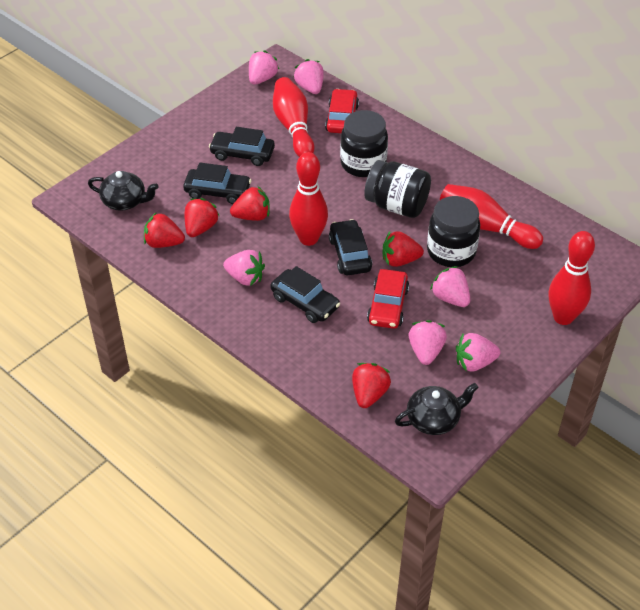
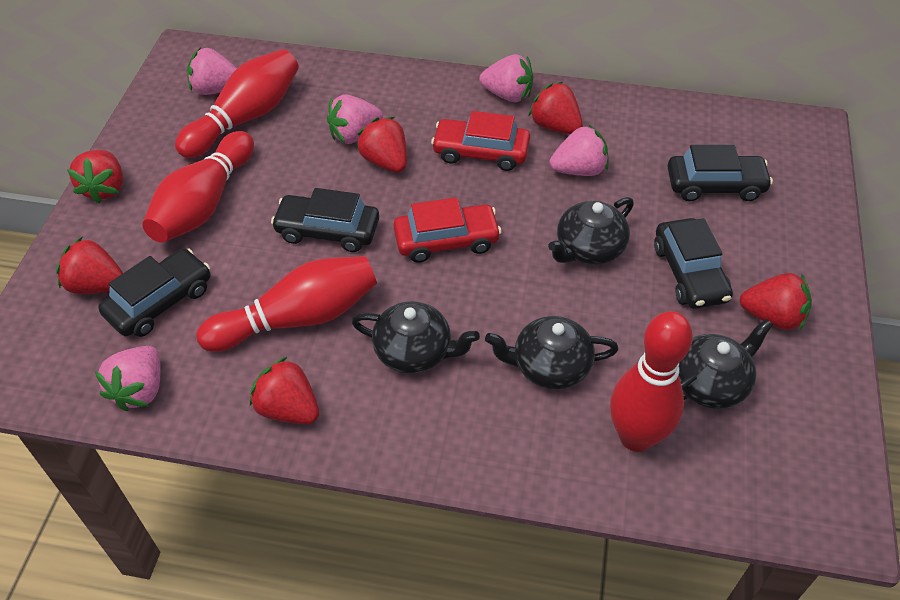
black jar: 3 -> 0
black teapot: 2 -> 4
pink strawberry: 6 -> 5
red strawberry: 5 -> 6

